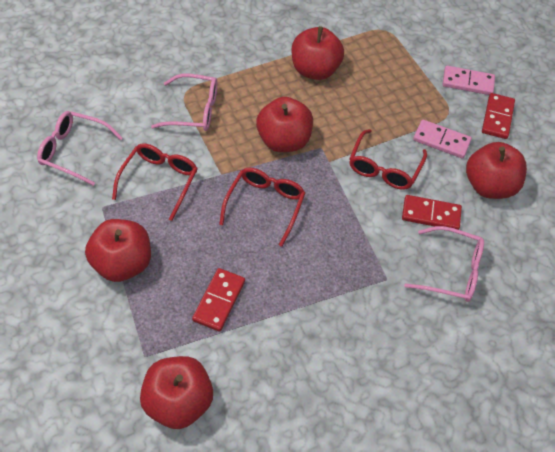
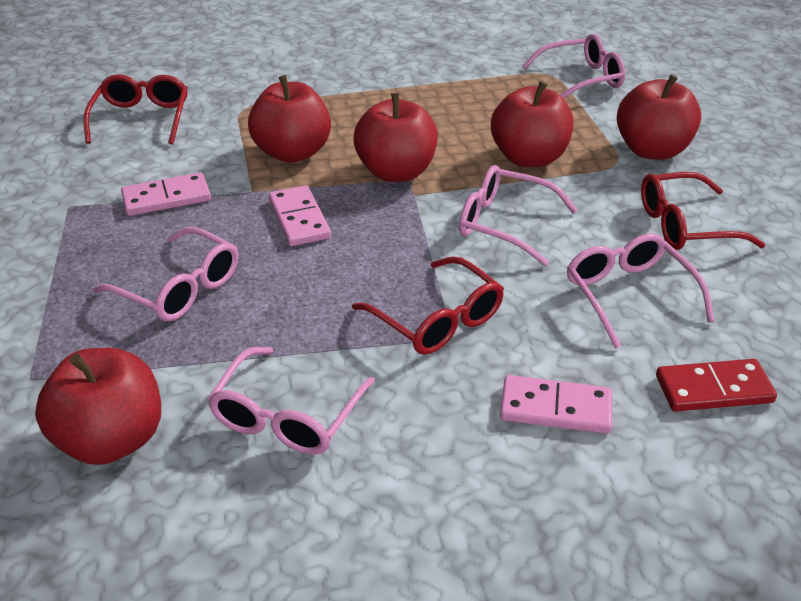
pink domino: 2 -> 3
pink glasses: 3 -> 5
red domino: 3 -> 1

